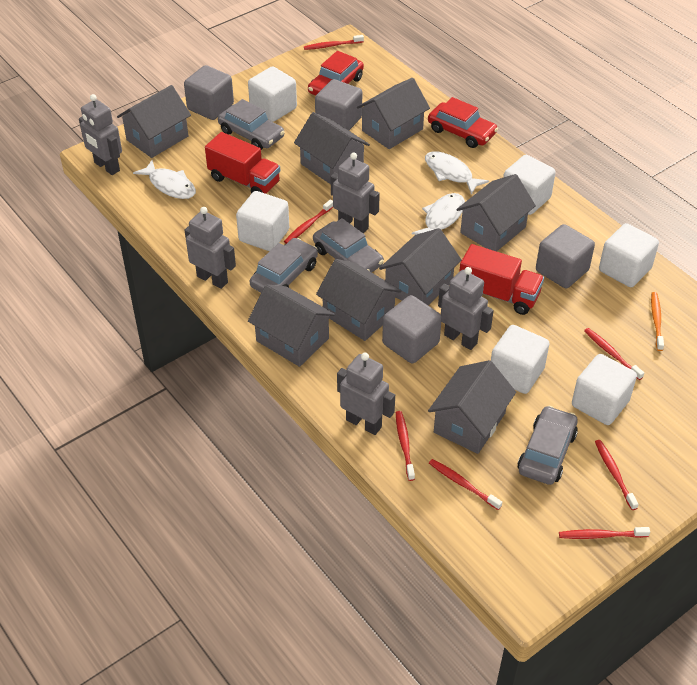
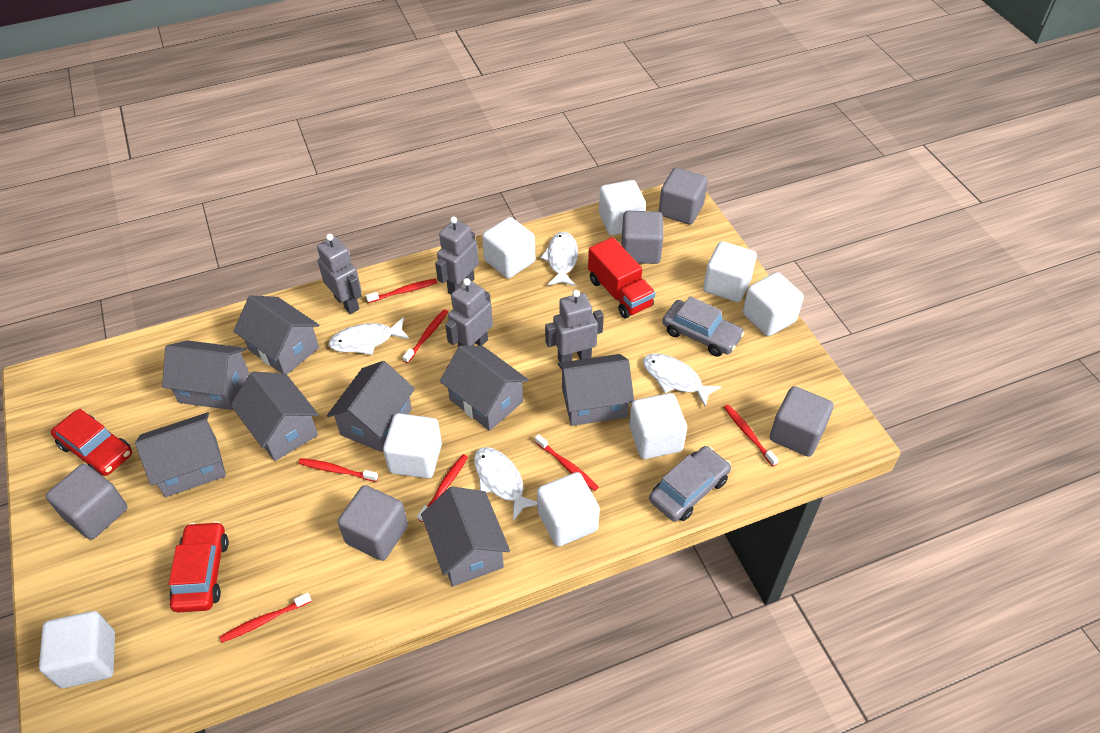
grey car: 4 -> 2
grey cube: 4 -> 5
grey robot: 5 -> 4
orange toothbrush: 1 -> 0
red truck: 2 -> 1
white cube: 6 -> 8
white fish: 3 -> 4

